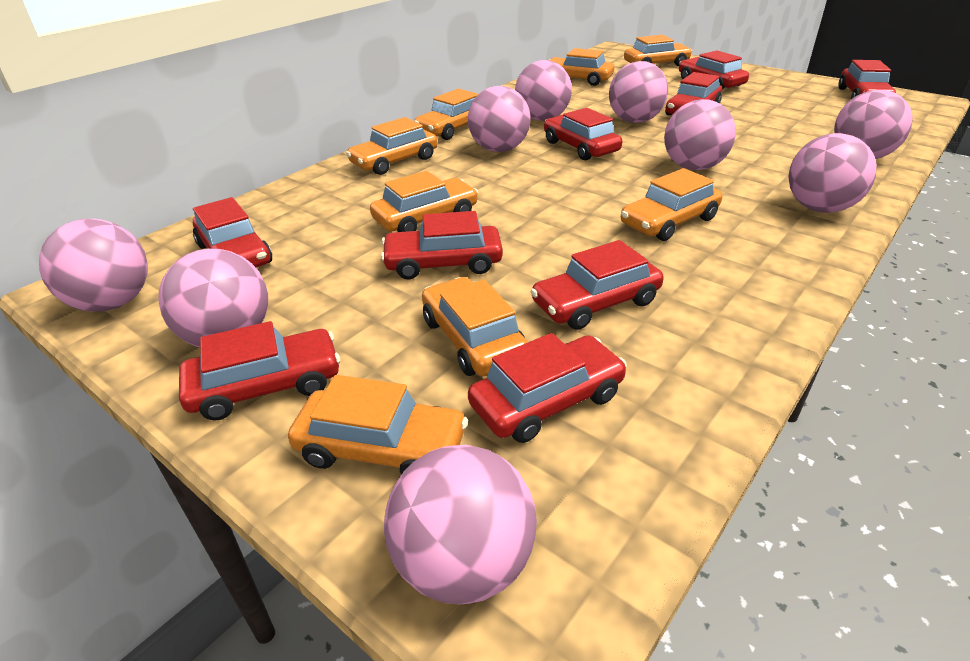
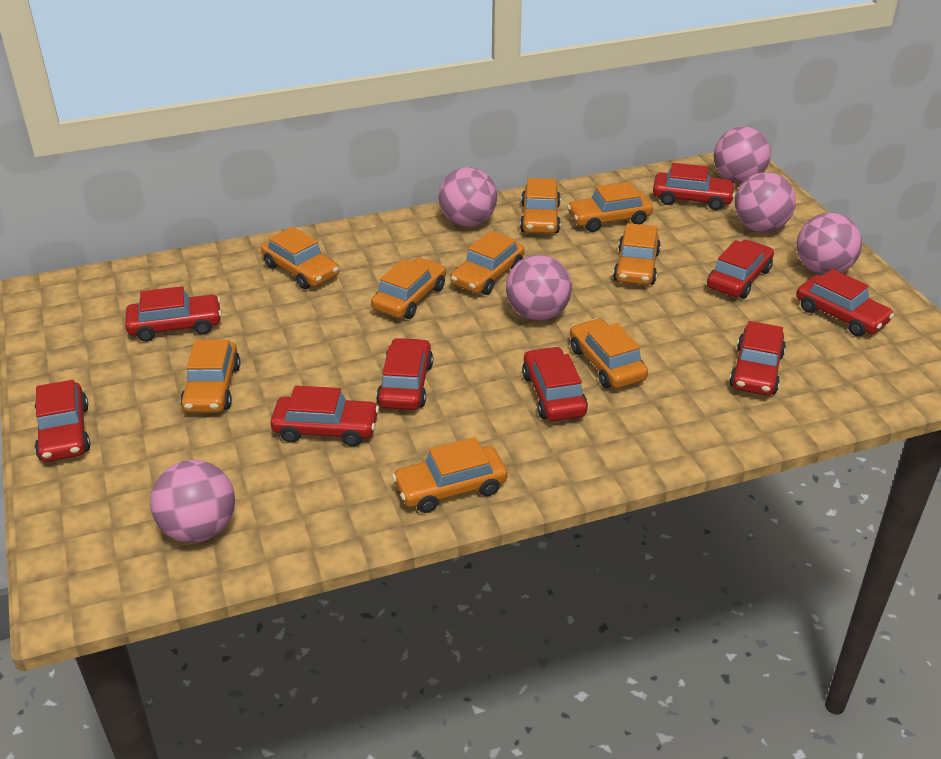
orange car: 8 -> 9
pink ball: 9 -> 6

